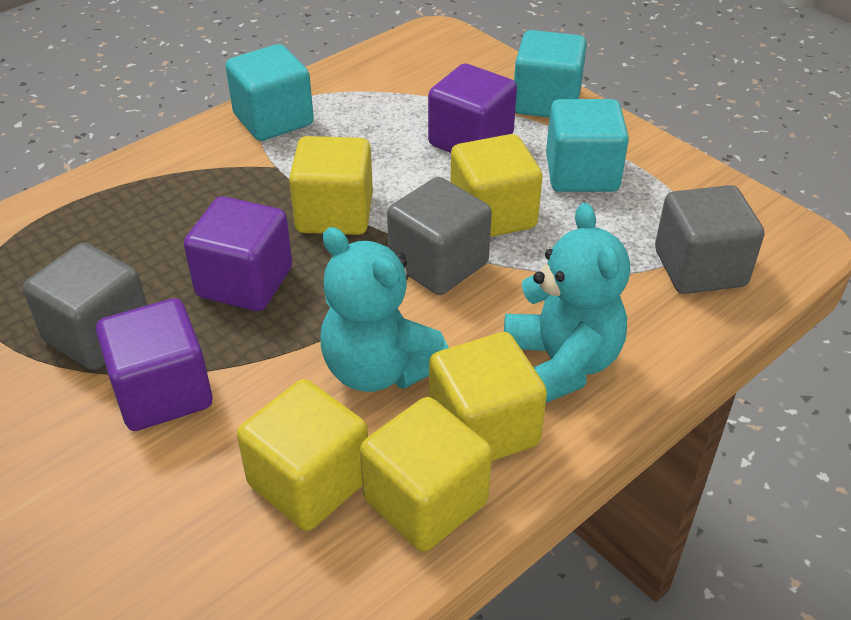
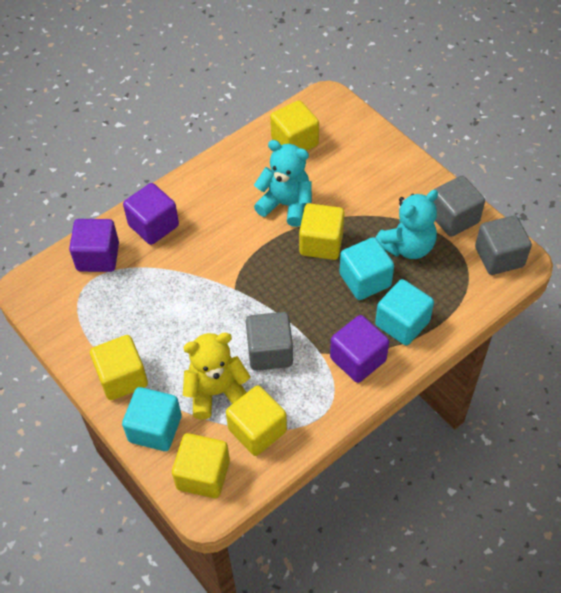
yellow teddy bear: 0 -> 1

